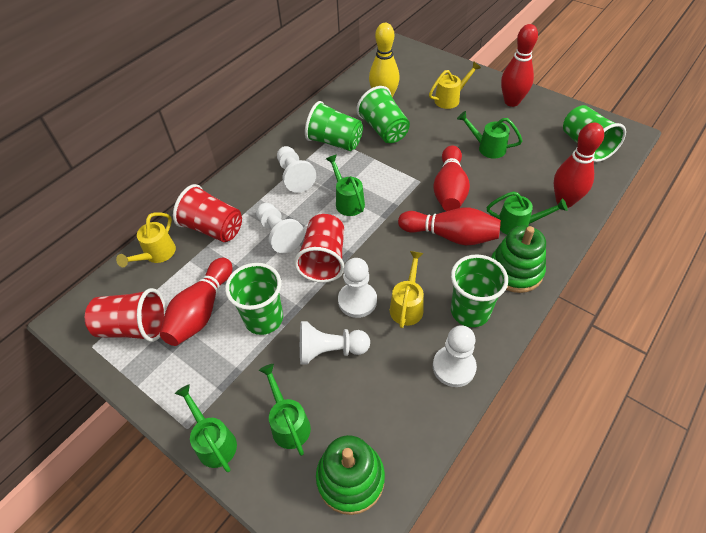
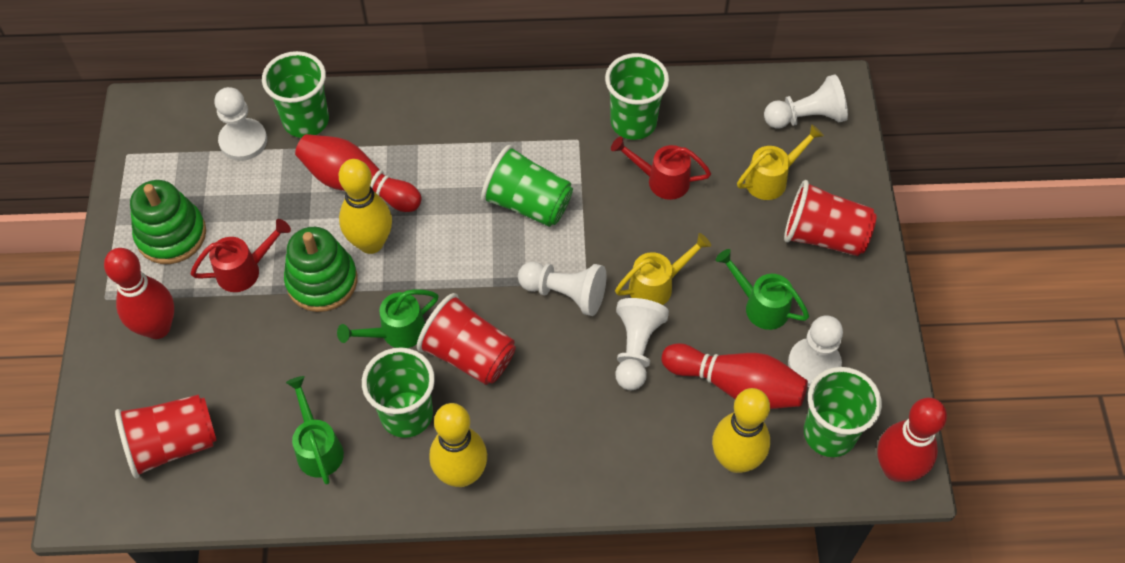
green watering can: 5 -> 3
red bowling pin: 5 -> 4
red watering can: 0 -> 2
yellow bowling pin: 1 -> 3
yellow watering can: 3 -> 2

